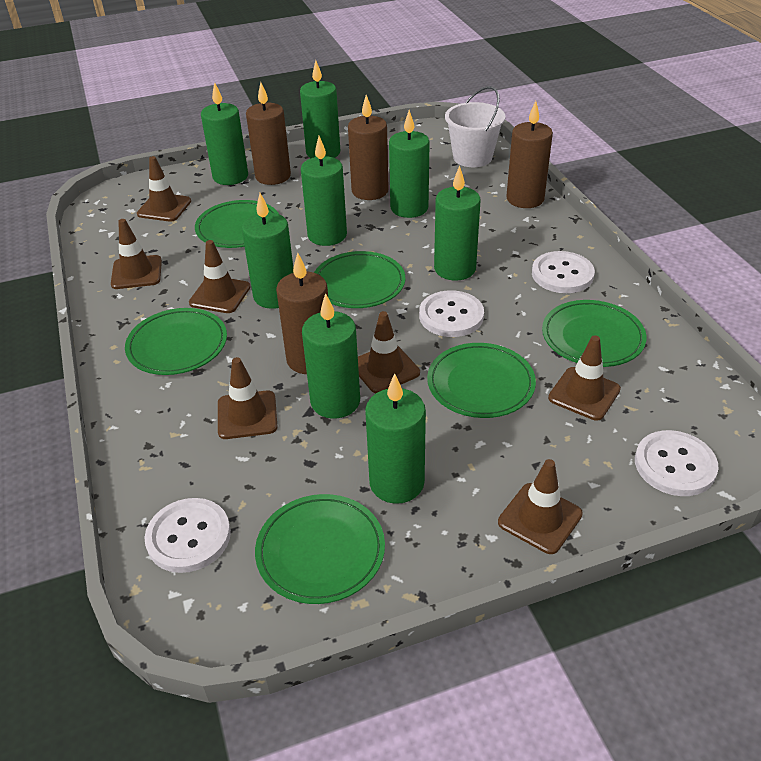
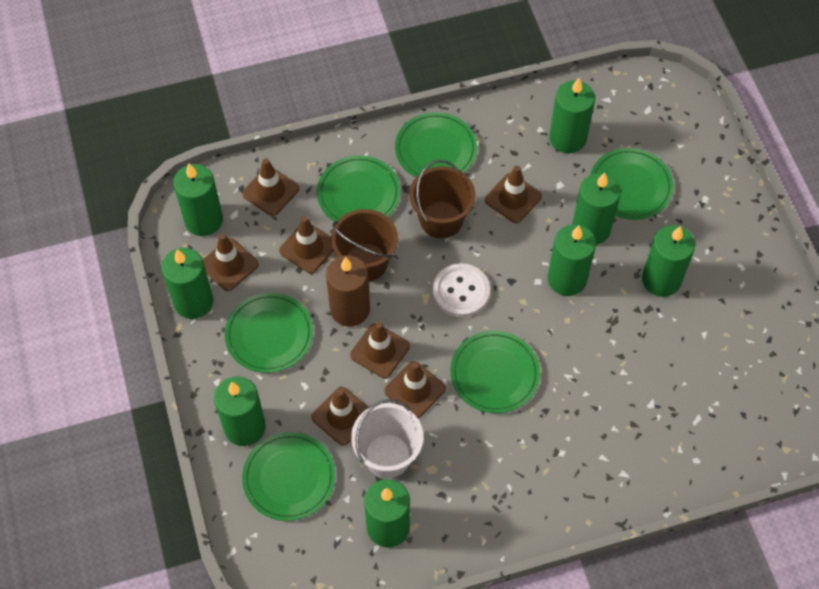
brown bucket: 0 -> 2
brown candle: 4 -> 1
white button: 4 -> 1

